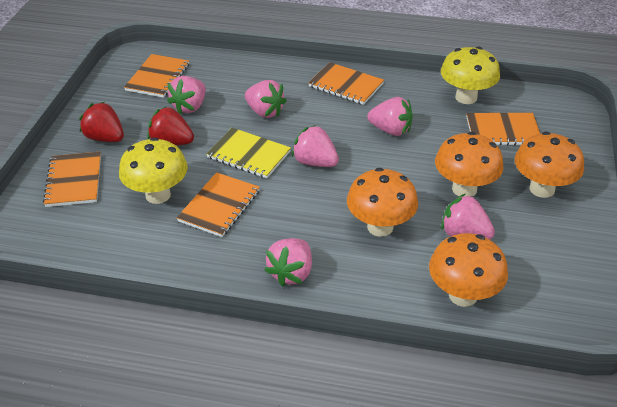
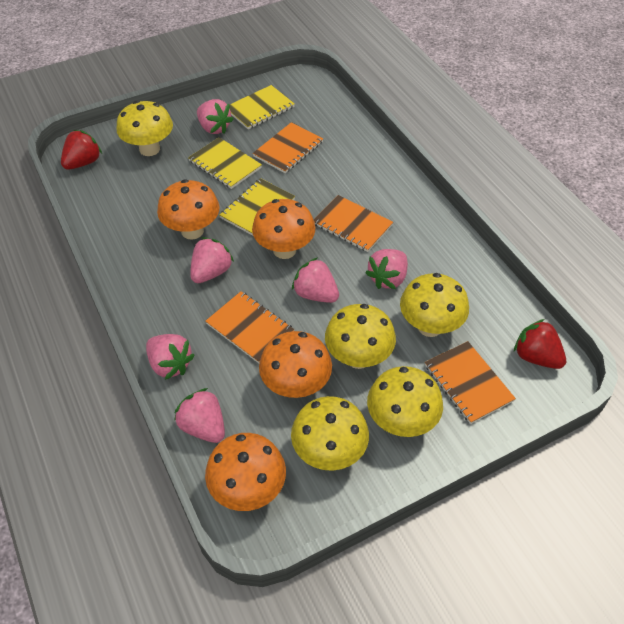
orange notebook: 5 -> 4
yellow mushroom: 2 -> 5
yellow notebook: 1 -> 3

